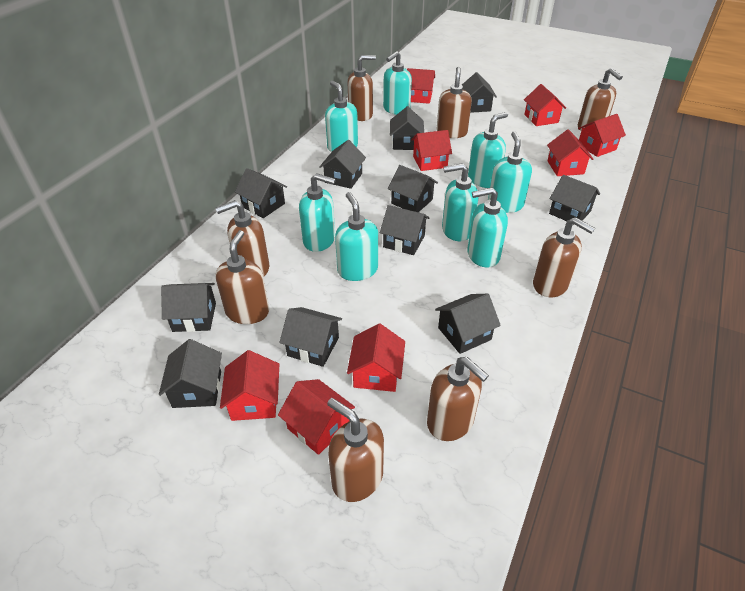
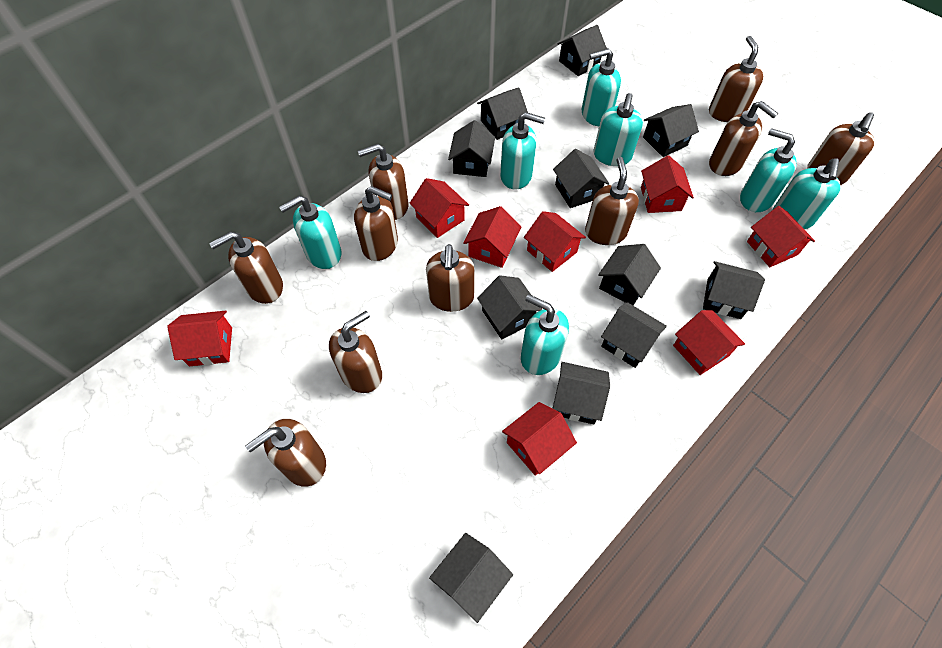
brown soap dispenser: 8 -> 10
turquoise soap dispenser: 8 -> 7

